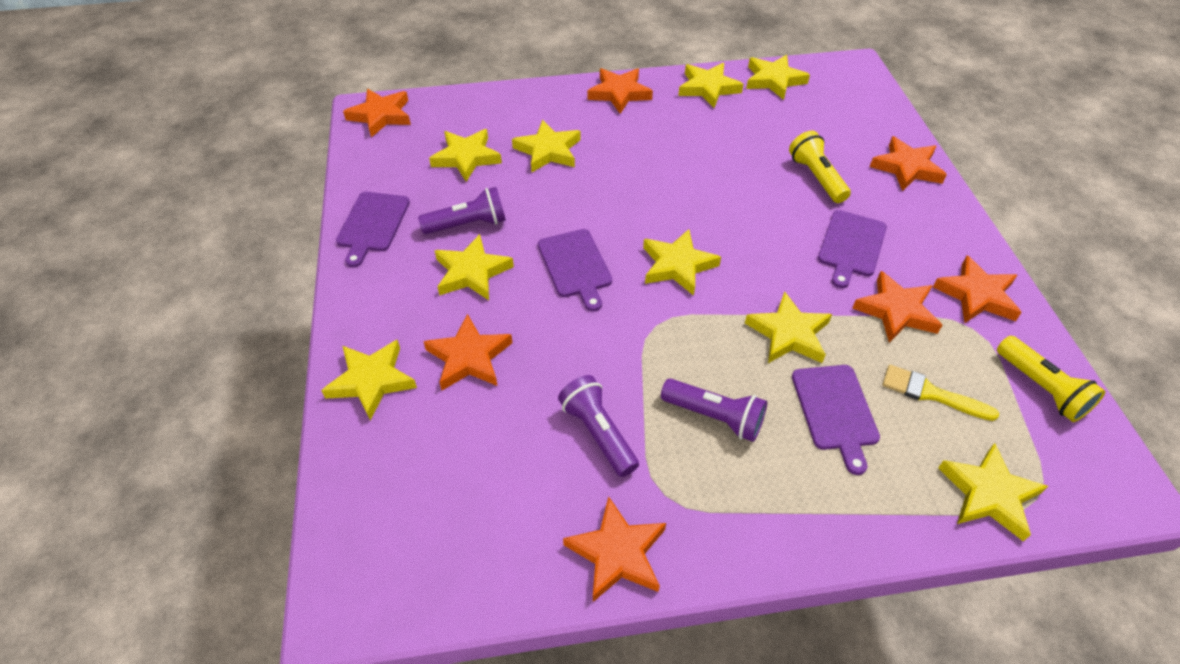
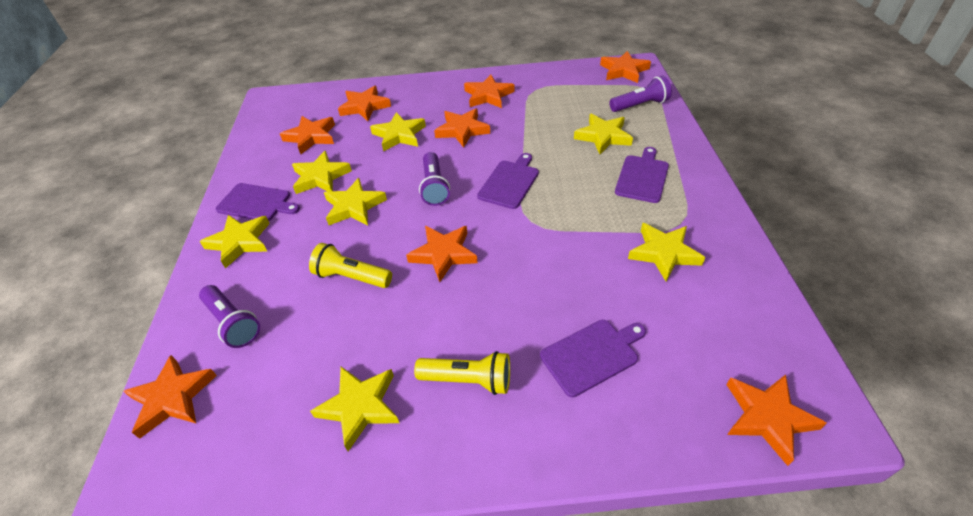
orange star: 7 -> 8
yellow brush: 1 -> 0
yellow star: 9 -> 7

